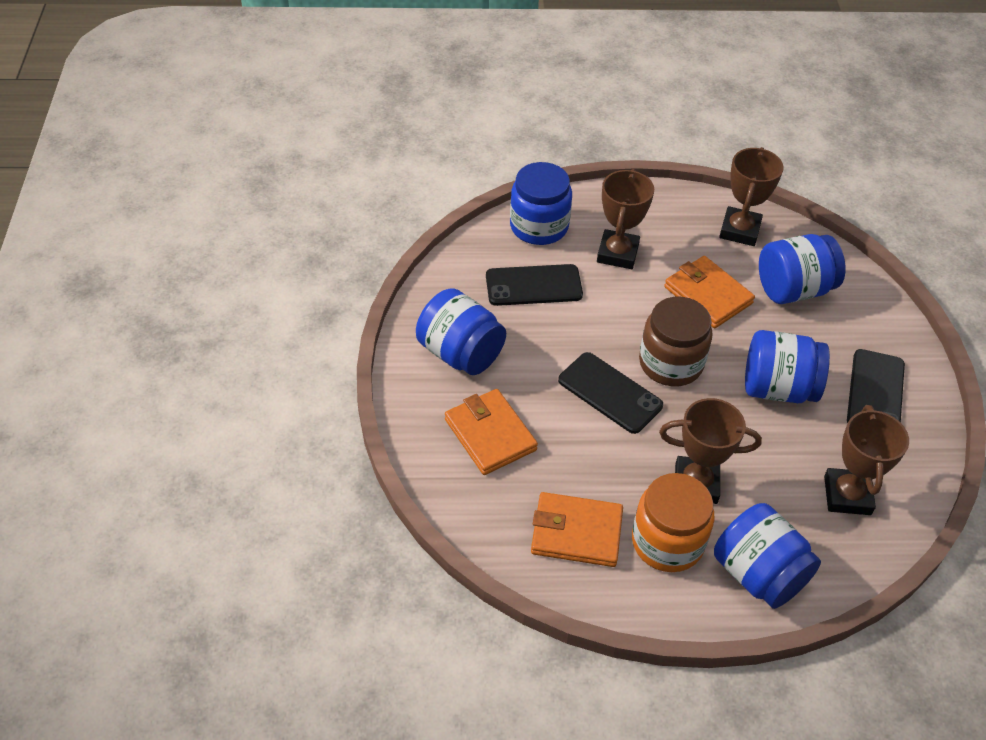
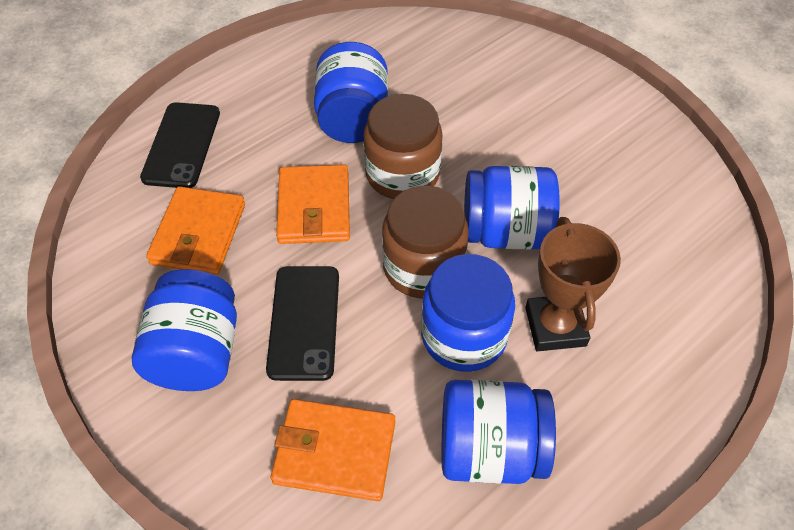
black phone: 3 -> 2
brown jar: 1 -> 2
brown trophy: 4 -> 1
orange jar: 1 -> 0

